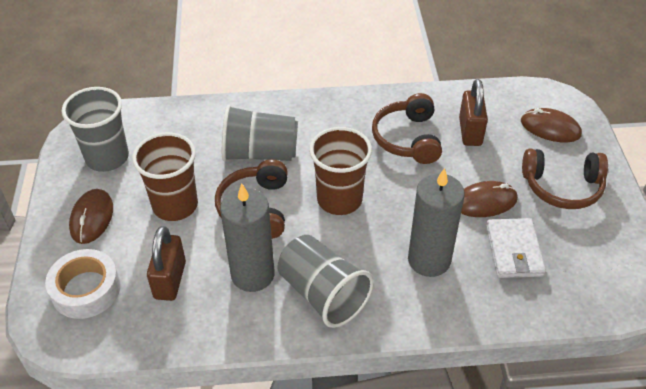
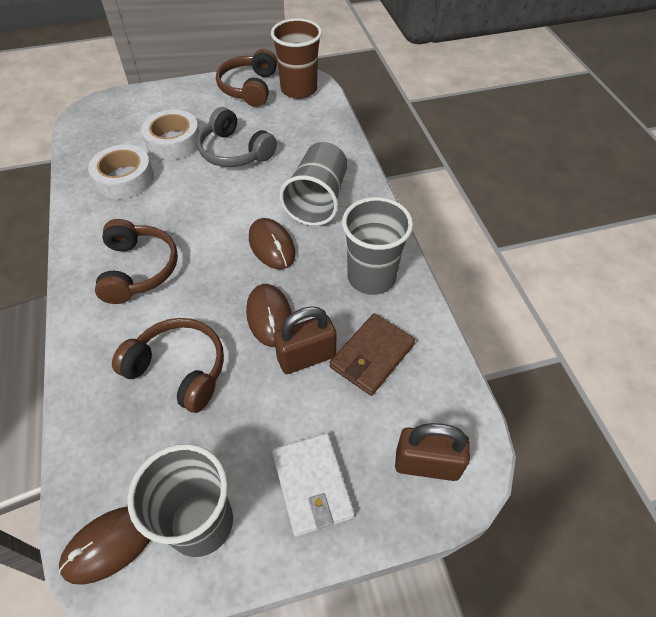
brown cup: 2 -> 1
brown wallet: 0 -> 1
grey candle: 2 -> 0
grey headphones: 0 -> 1
white tape: 1 -> 2

